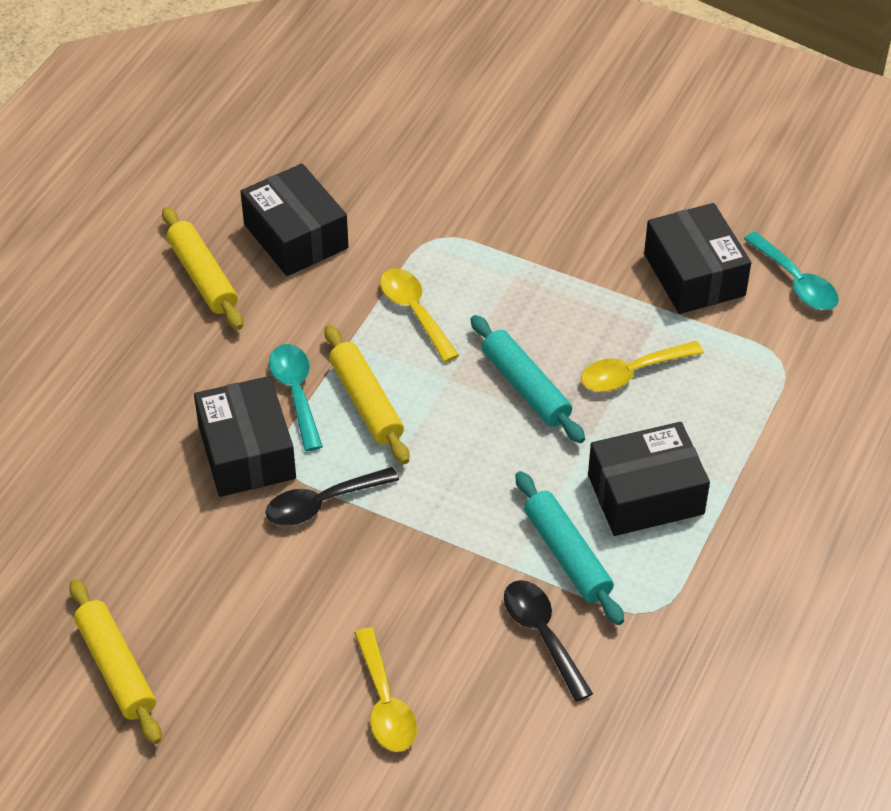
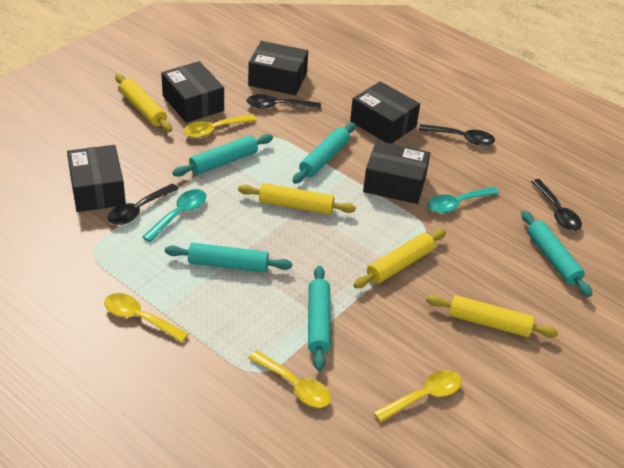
black box: 4 -> 5
black spoon: 2 -> 4
turquoise rolling pin: 2 -> 5
yellow rolling pin: 3 -> 4
yellow spoon: 3 -> 4

